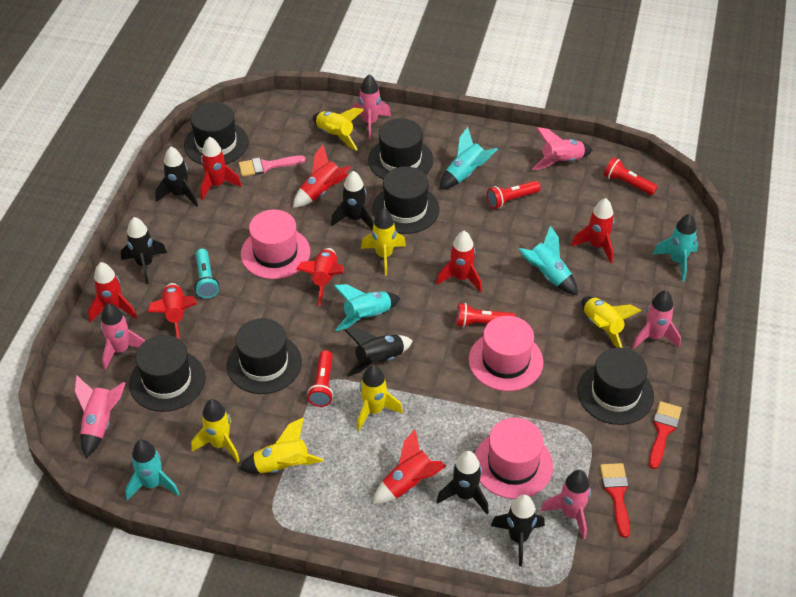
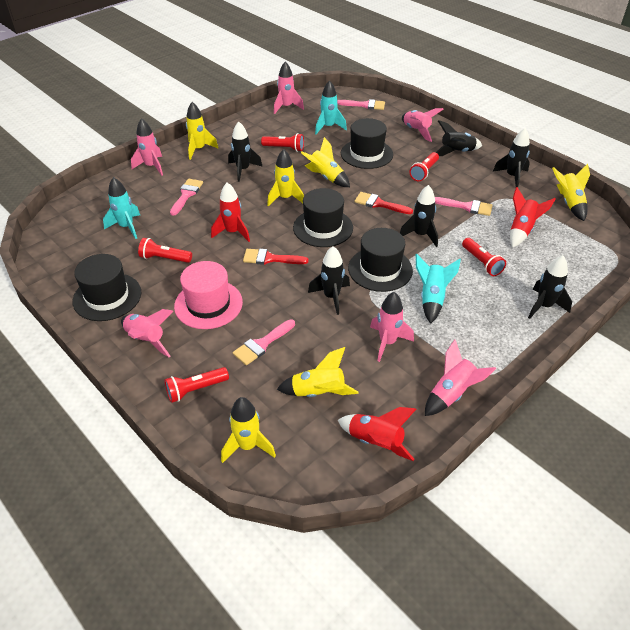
black hat: 6 -> 4
pink brush: 1 -> 4
pink hat: 3 -> 1
red flashlight: 4 -> 5
red rocket: 8 -> 3
turquoise flashlight: 1 -> 0
turquoise rocket: 5 -> 3

